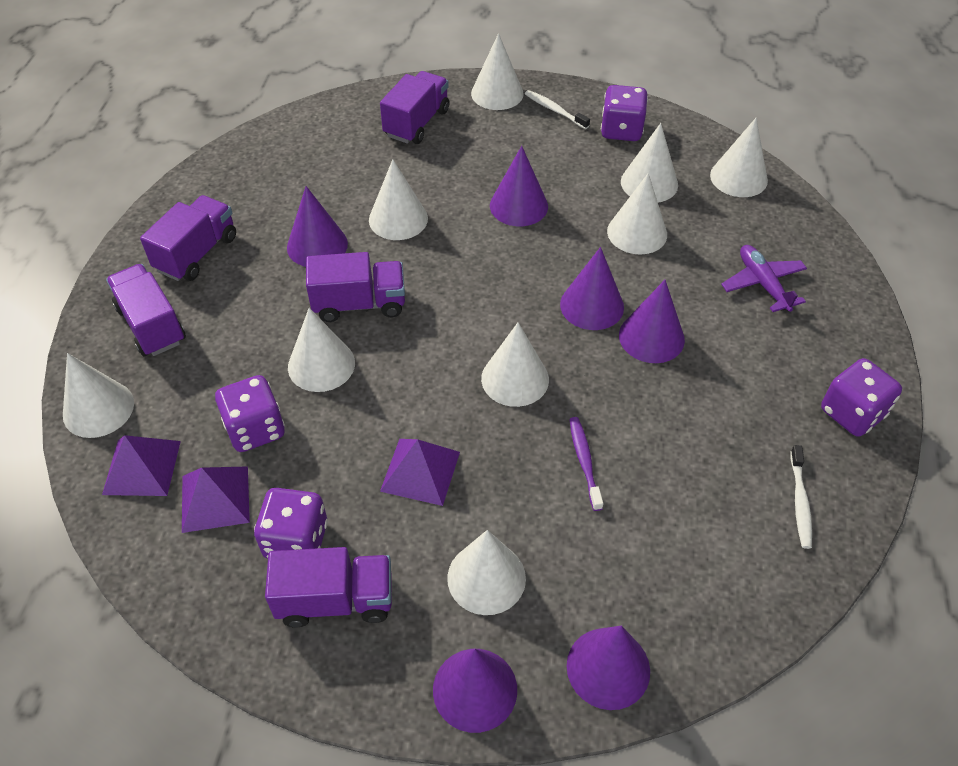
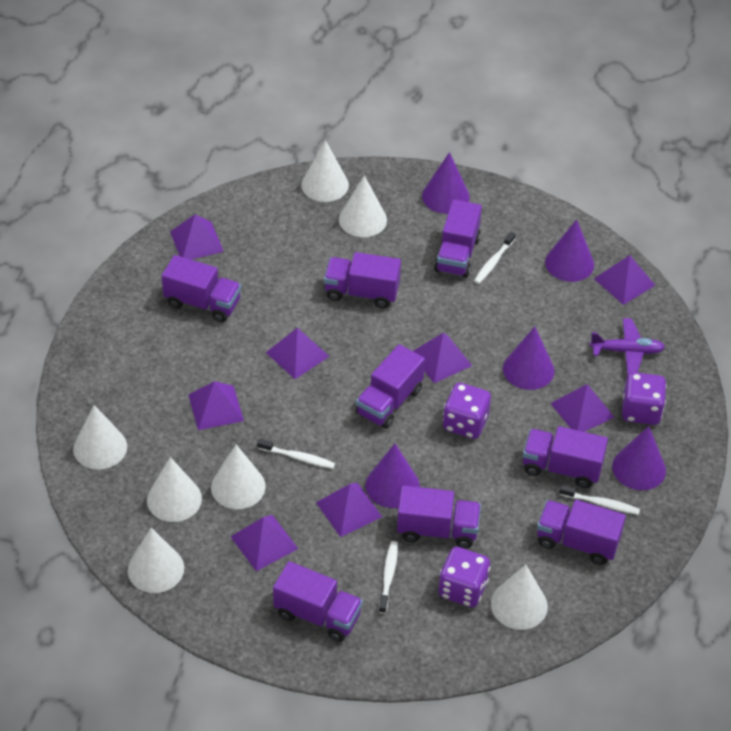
purple cone: 6 -> 5
purple dice: 4 -> 3
purple pyramid: 3 -> 8
purple toothbrush: 1 -> 0
purple truck: 5 -> 8
white cone: 9 -> 7
white toothbrush: 2 -> 4

